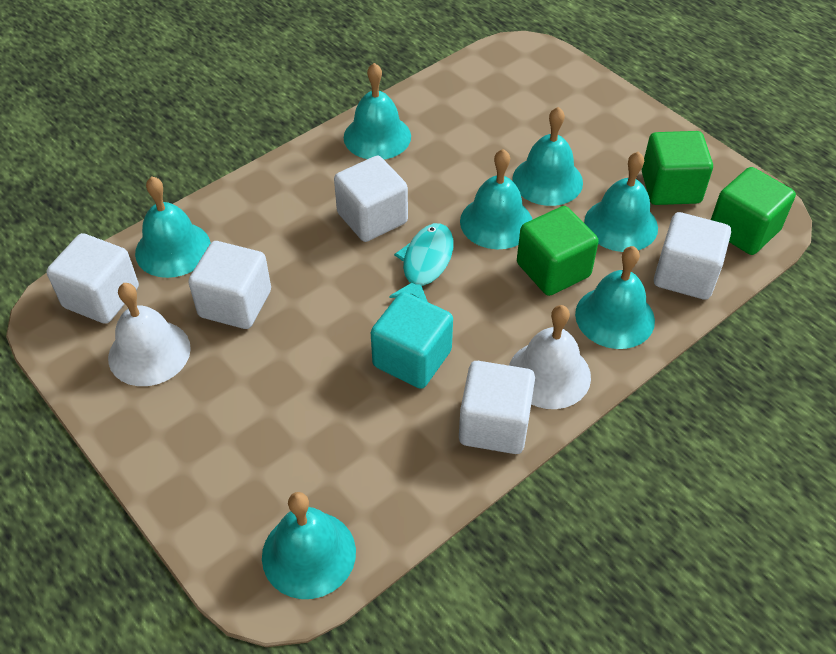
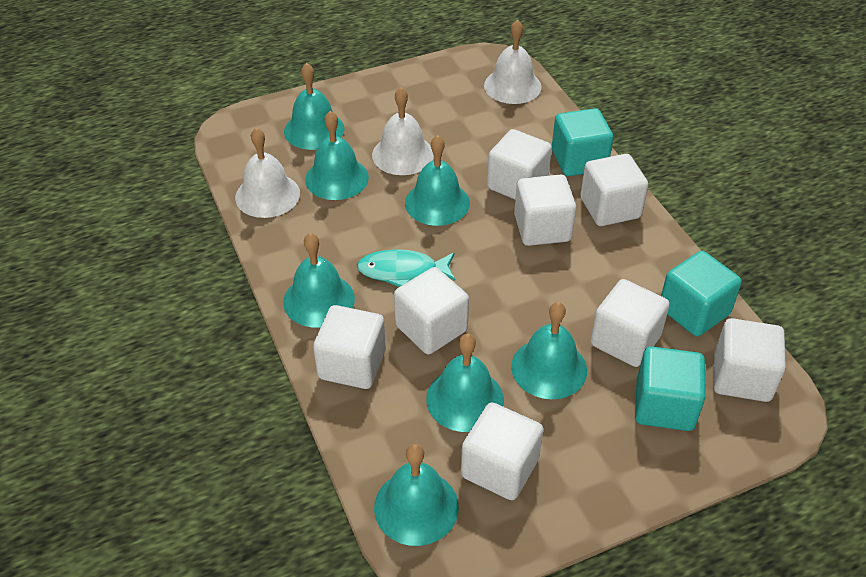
green cube: 3 -> 0
turquoise cube: 1 -> 3
white bell: 2 -> 3
white cube: 5 -> 8

